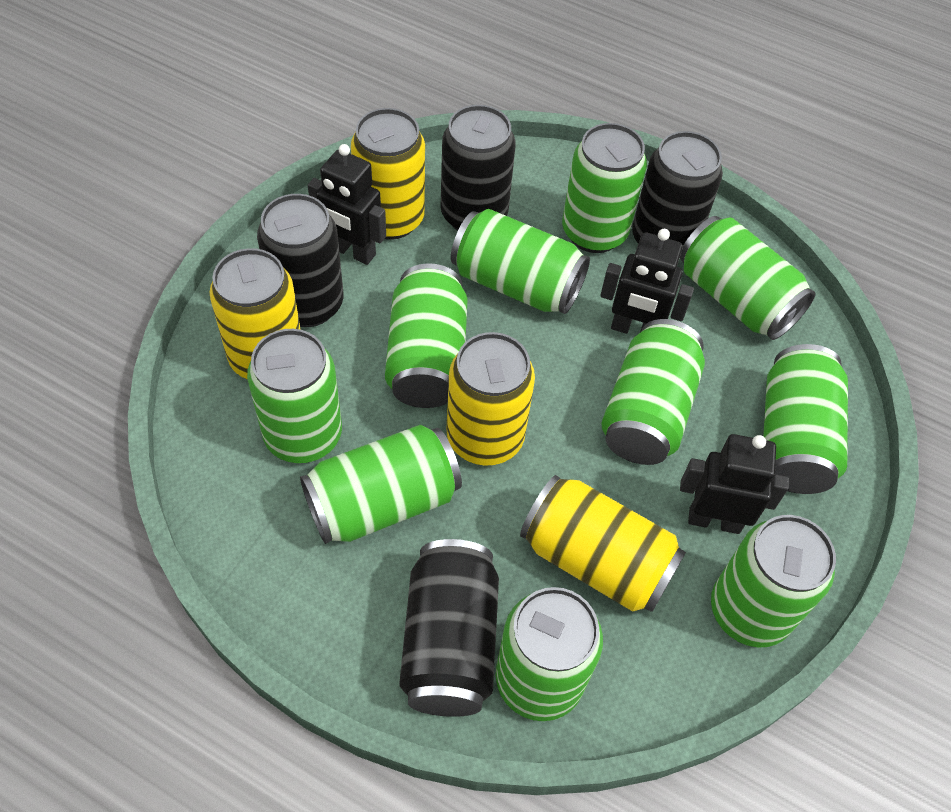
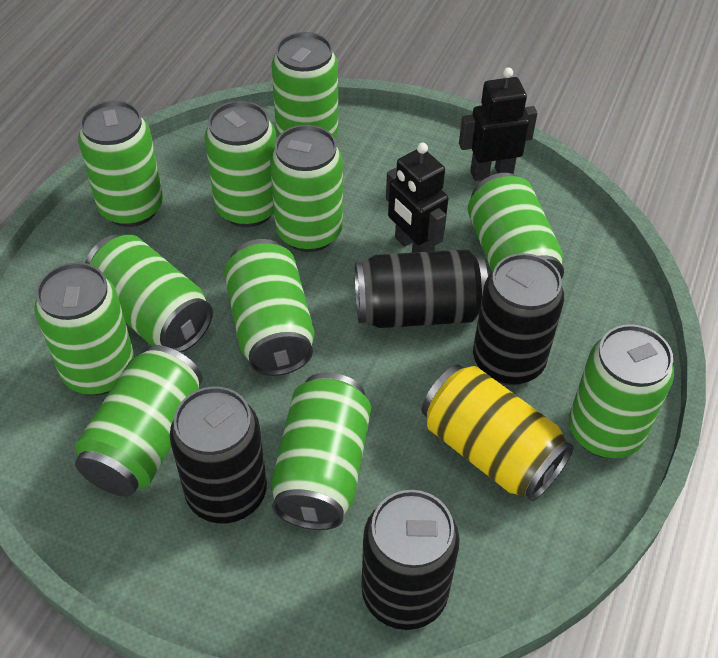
black robot: 3 -> 2
green can: 10 -> 11
yellow can: 4 -> 1

